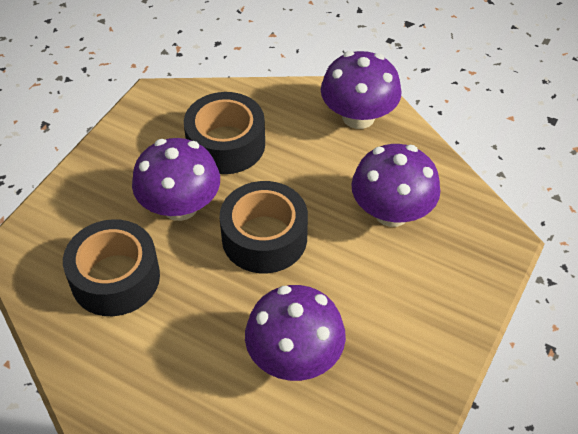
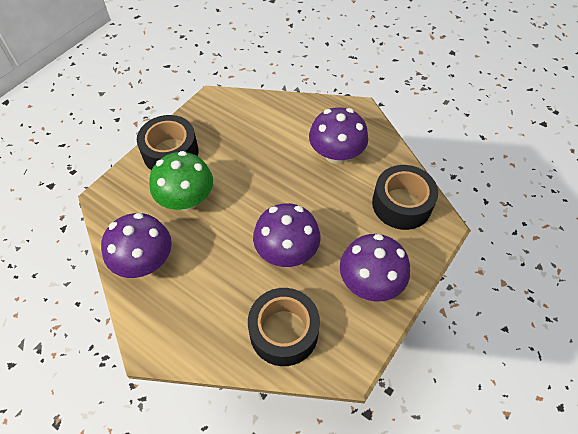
green mushroom: 0 -> 1

